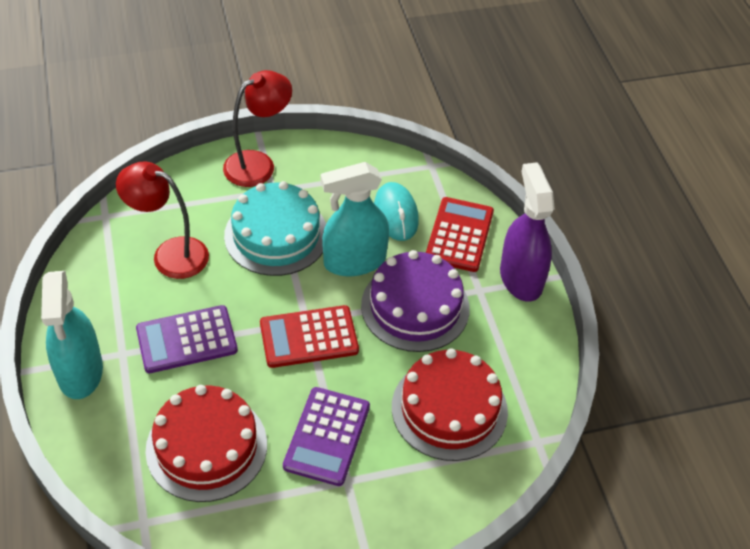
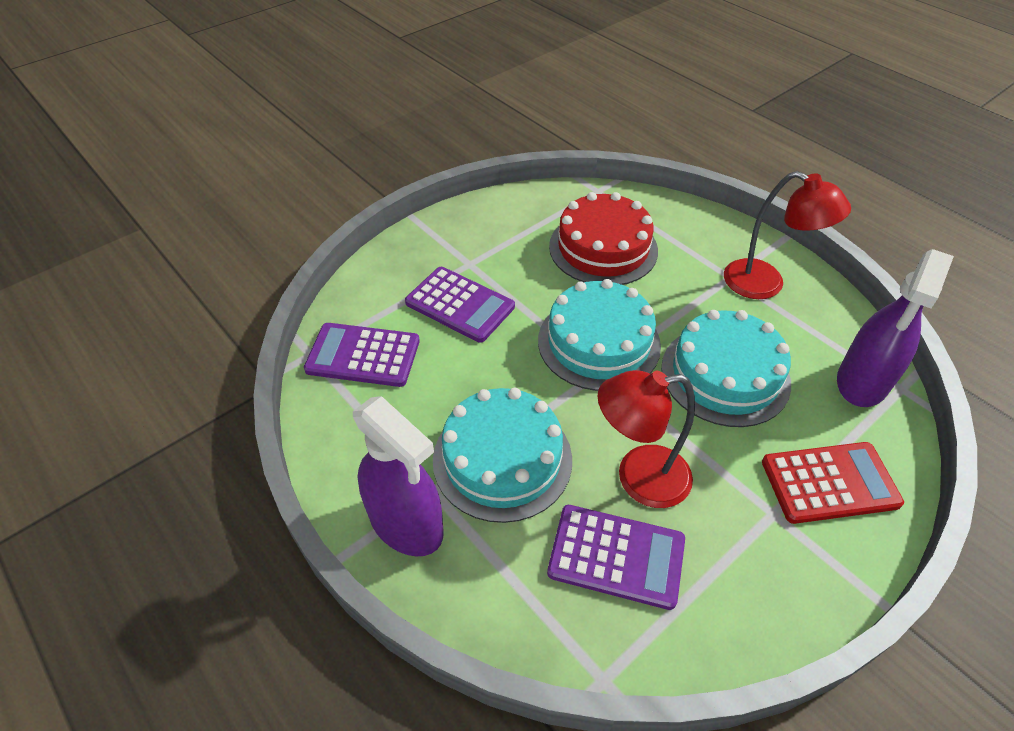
purple cake: 1 -> 0
purple calculator: 2 -> 3
purple spray bottle: 1 -> 2
red cake: 2 -> 1
red calculator: 2 -> 1
turquoise cake: 1 -> 3
turquoise mouse: 1 -> 0
turquoise spray bottle: 2 -> 0

